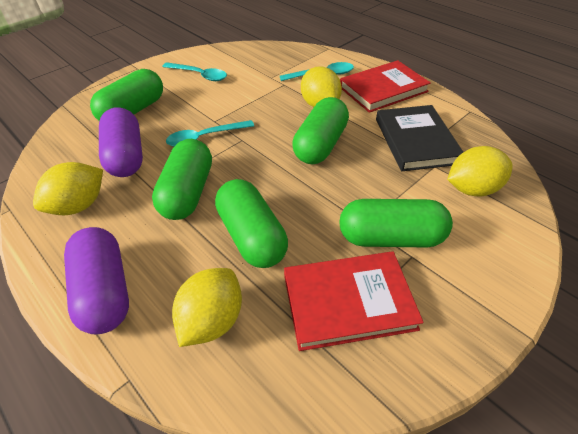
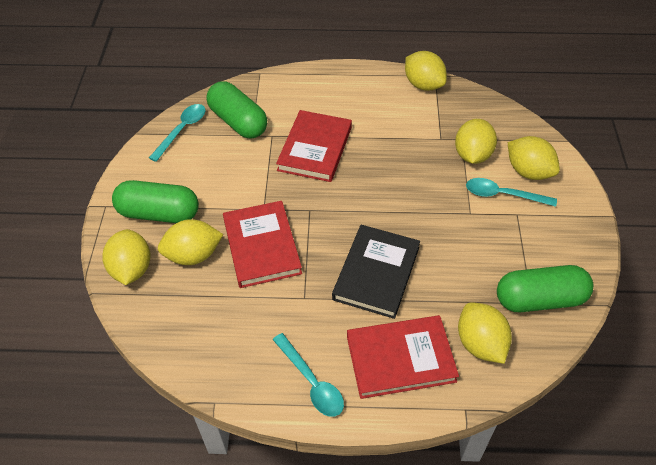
green capsule: 5 -> 3
purple capsule: 2 -> 0
red book: 2 -> 3
yellow lemon: 4 -> 6

